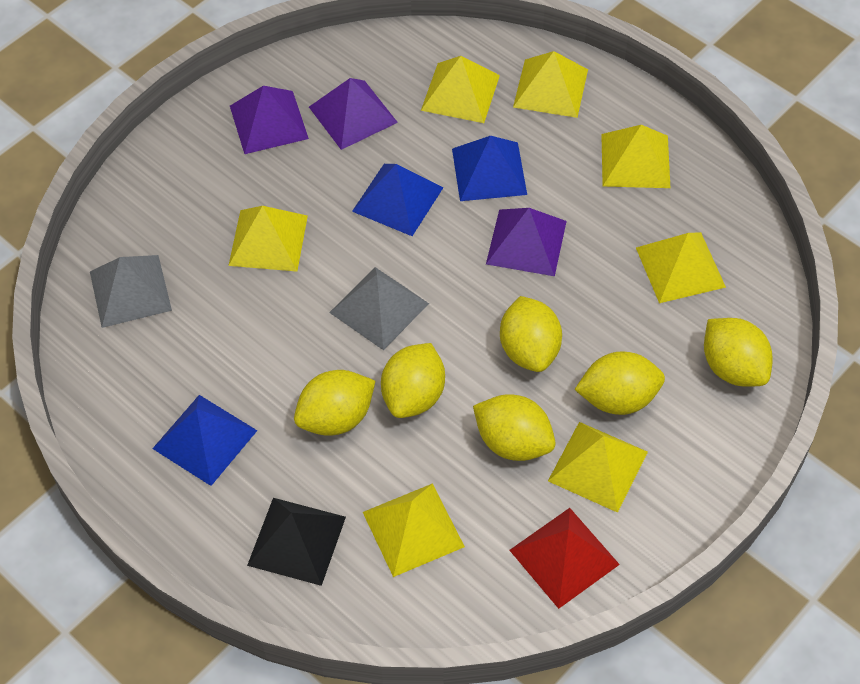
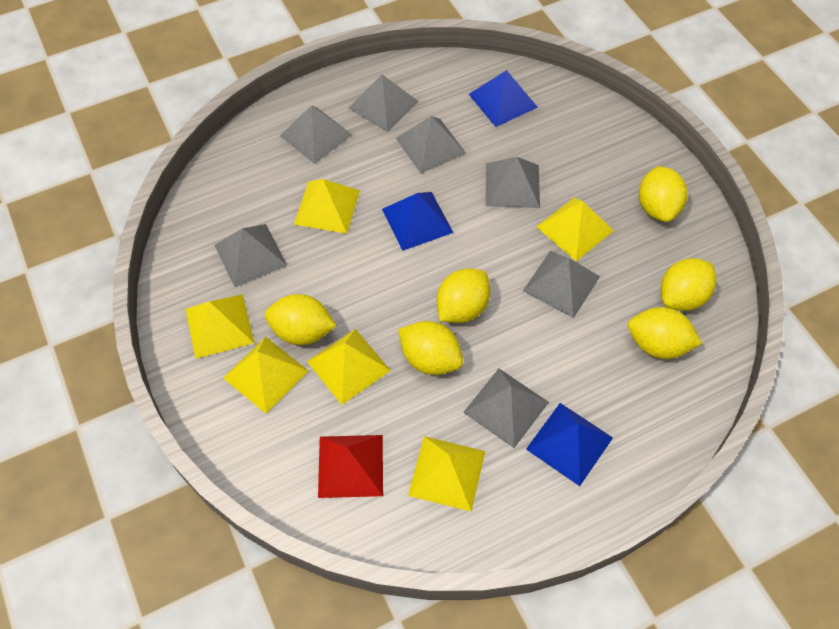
black pyramid: 1 -> 0
grey pyramid: 2 -> 7
purple pyramid: 3 -> 0
yellow pyramid: 7 -> 6

